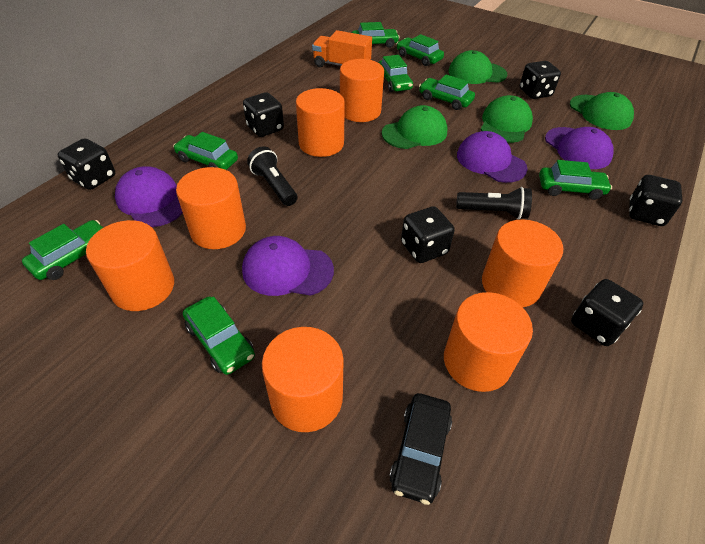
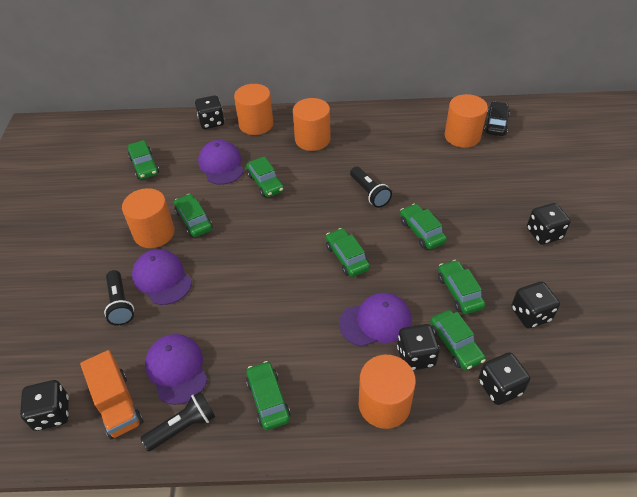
black flashlight: 2 -> 3
green cap: 4 -> 0
orange cylinder: 7 -> 5

